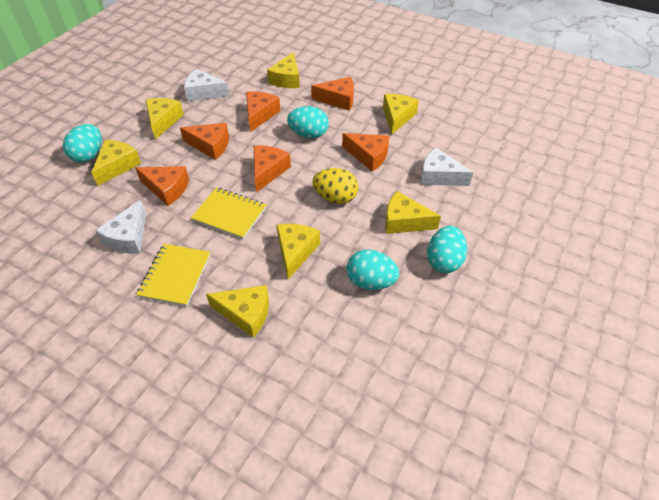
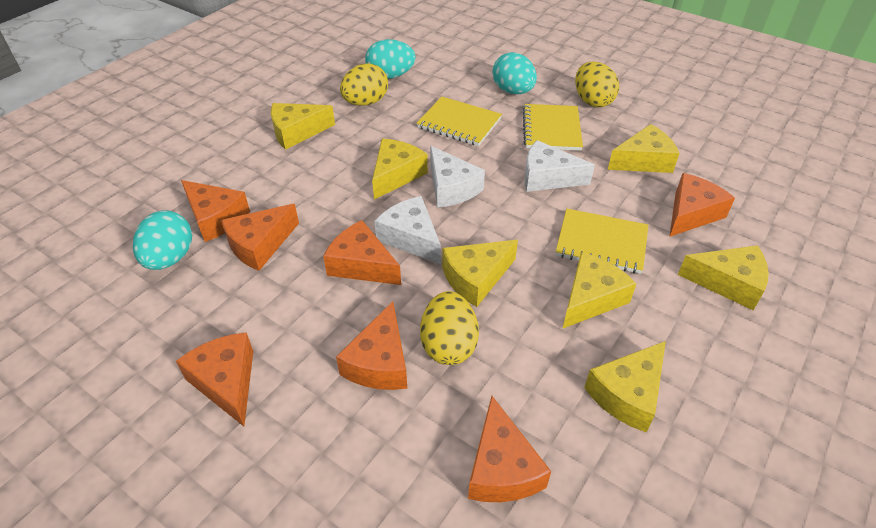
orange cheese: 6 -> 7
turquoise egg: 4 -> 3
yellow egg: 1 -> 3
yellow notebook: 2 -> 3

